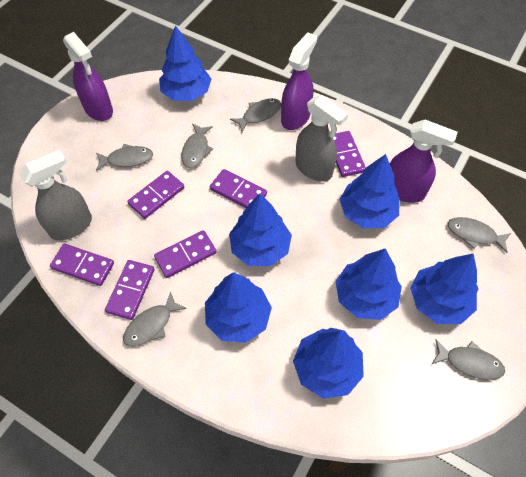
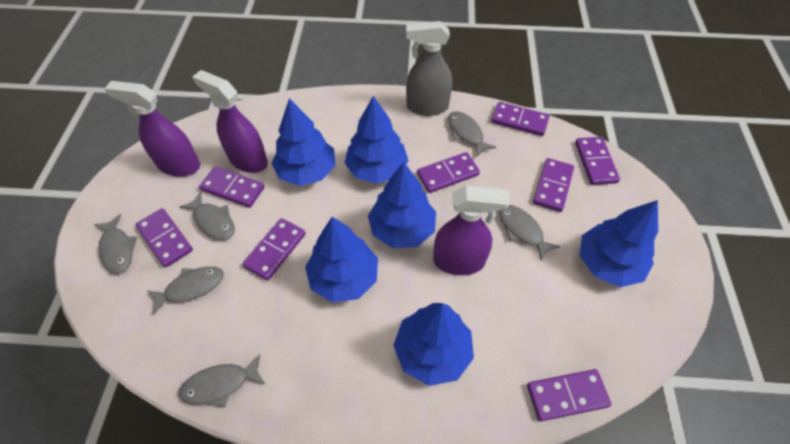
blue tree: 7 -> 6
grey spray bottle: 2 -> 1
purple domino: 6 -> 8

